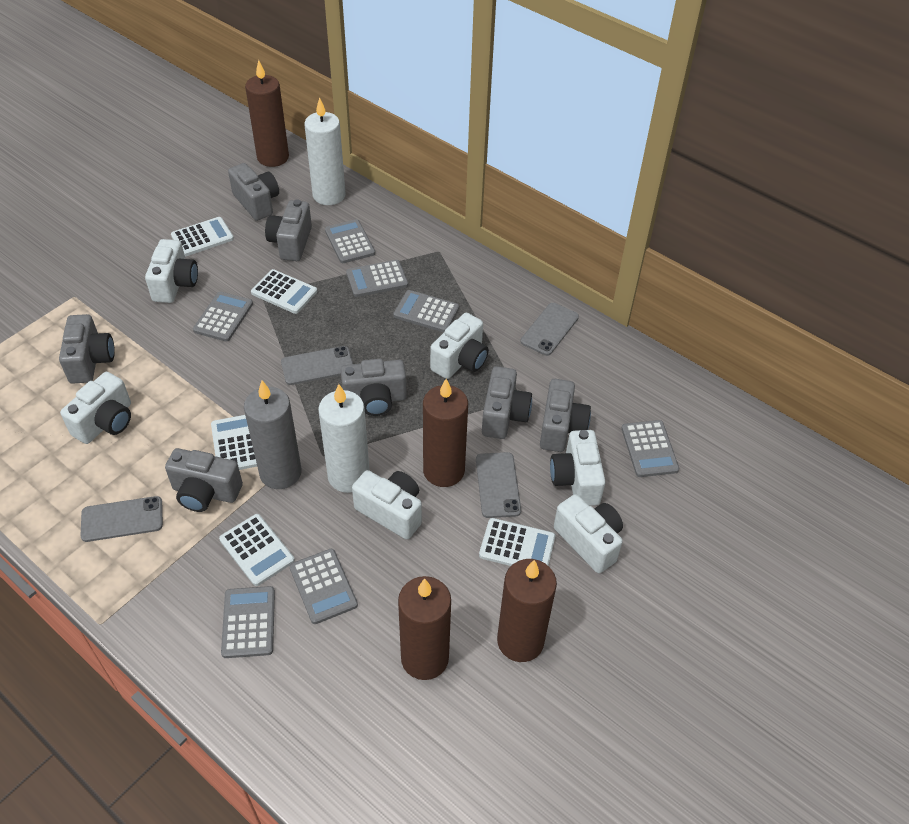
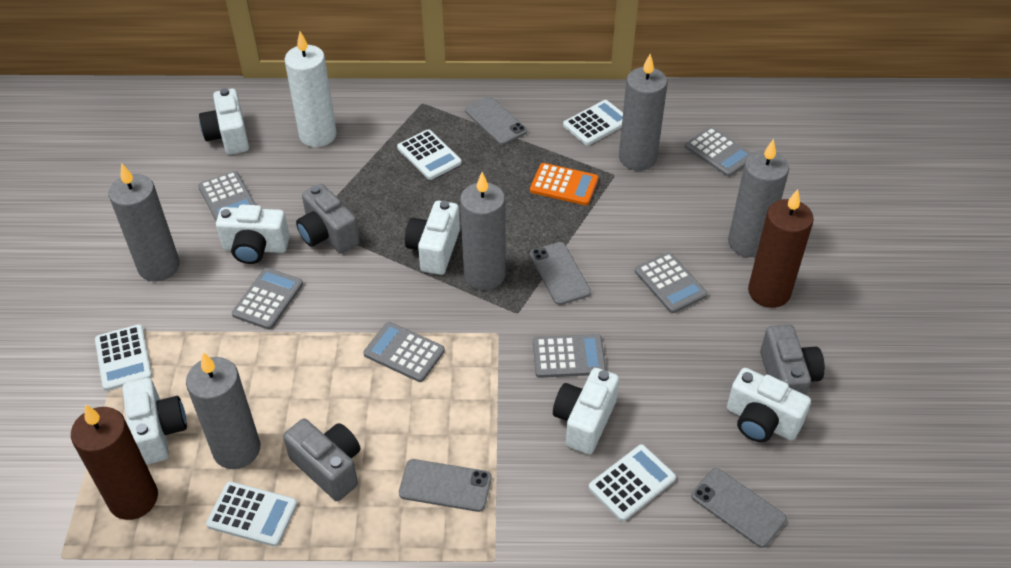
brown candle: 4 -> 2
grey calculator: 7 -> 6
grey camera: 7 -> 3
grey candle: 1 -> 5
orange calculator: 0 -> 1
white candle: 2 -> 1

